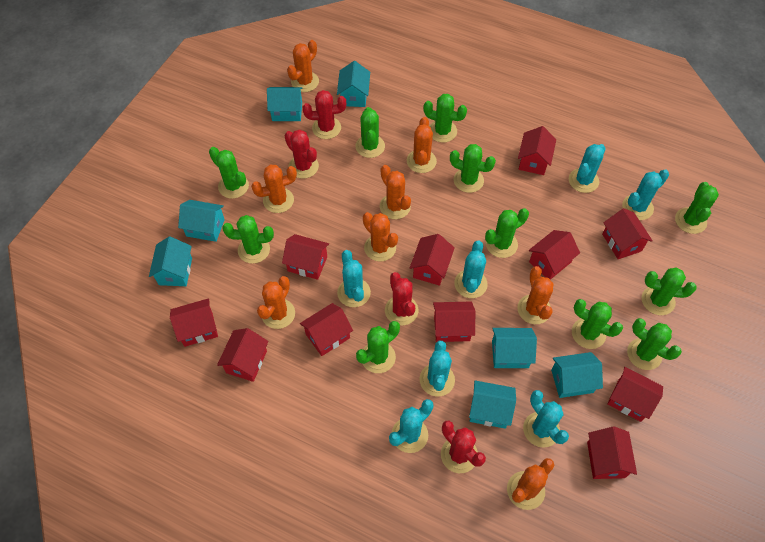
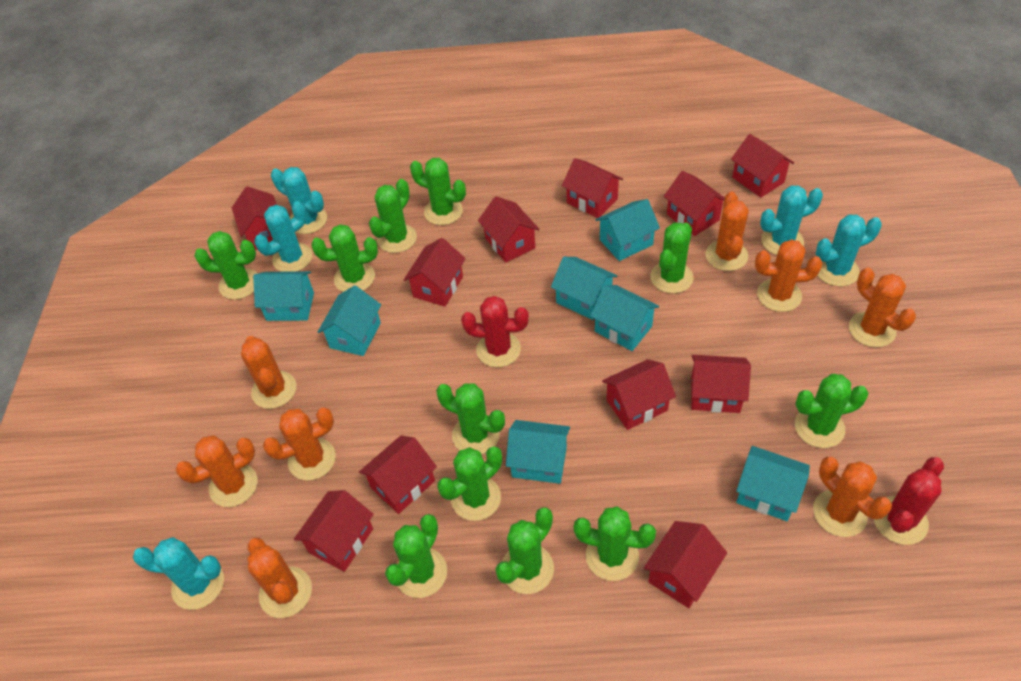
red cactus: 4 -> 2
turquoise cactus: 7 -> 5

